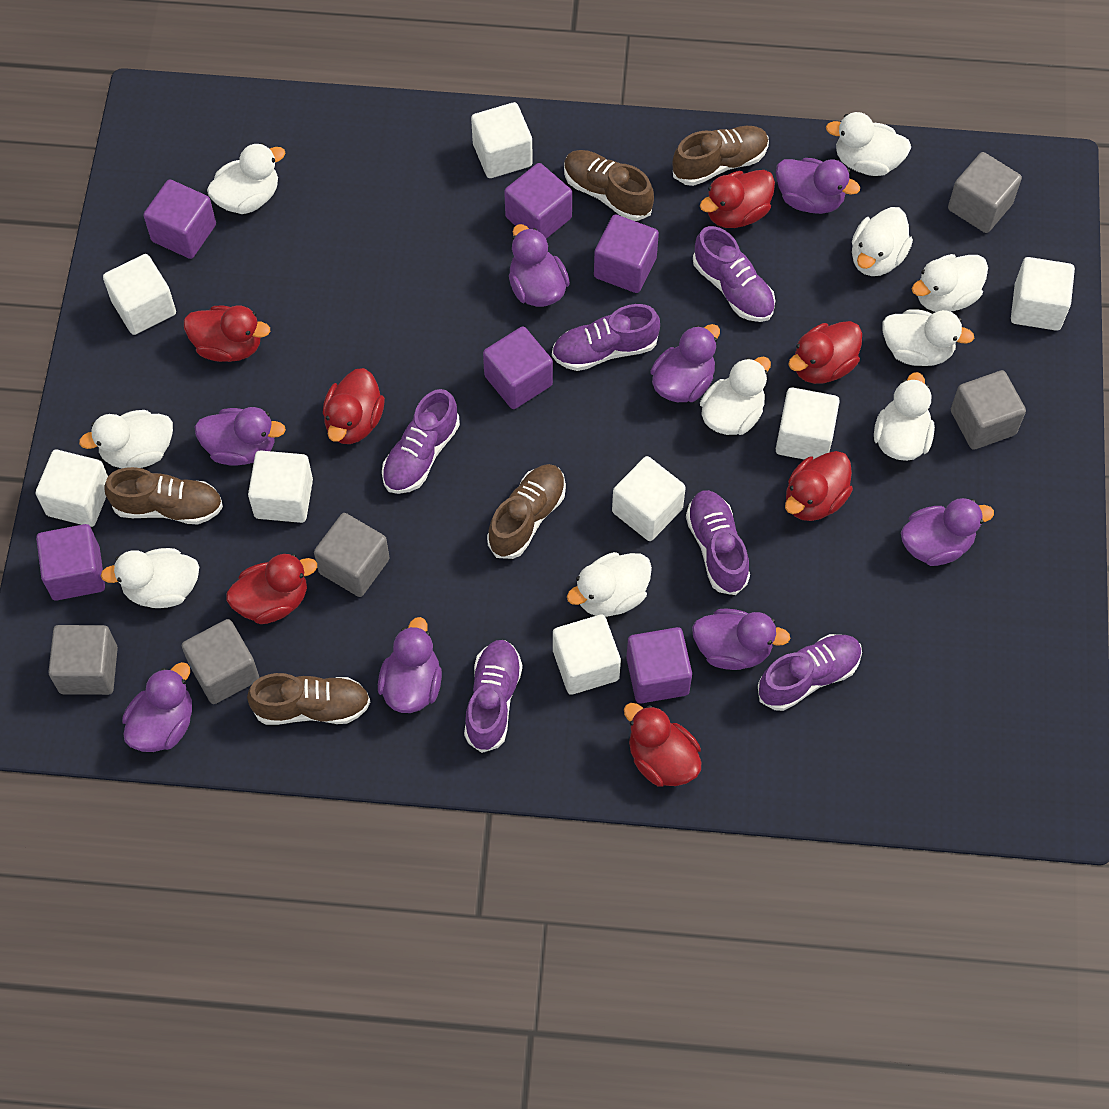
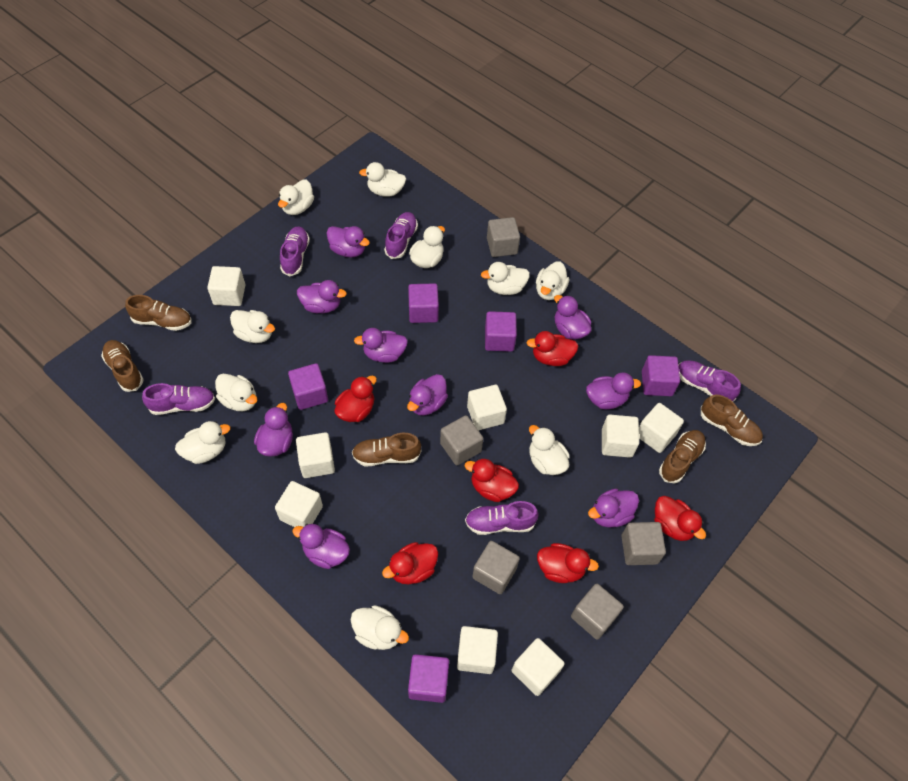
purple cube: 6 -> 5
purple duck: 8 -> 9
purple shoe: 6 -> 5
red duck: 7 -> 6

